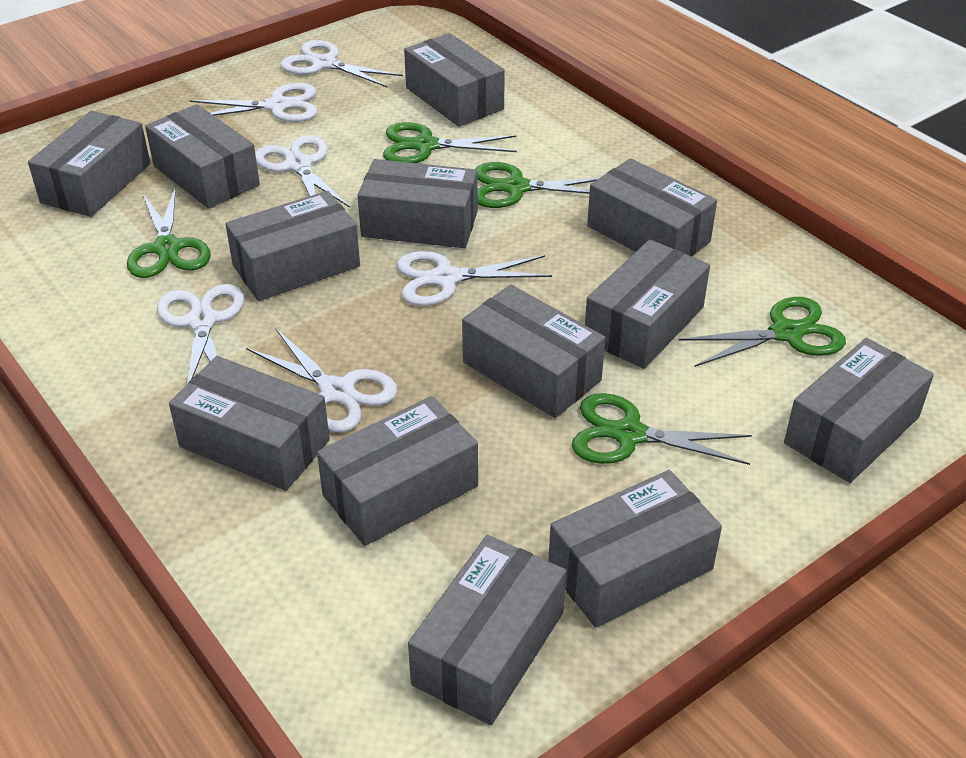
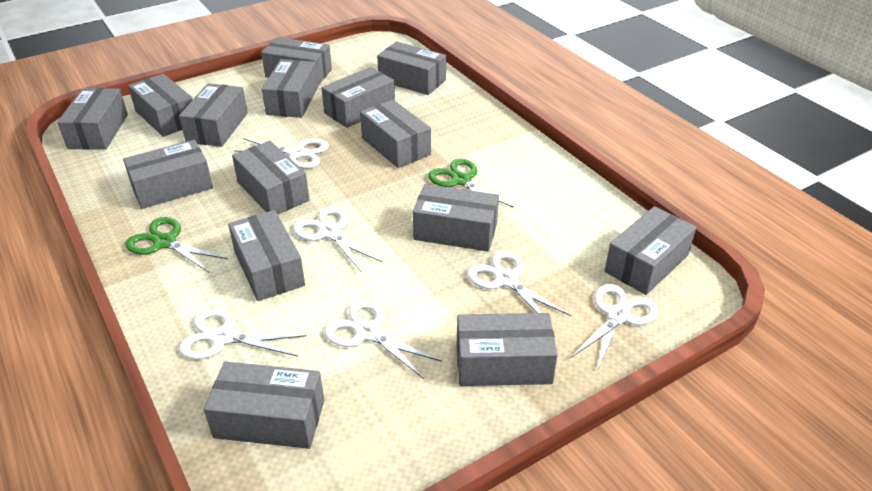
green scissors: 5 -> 2
grey box: 13 -> 15

